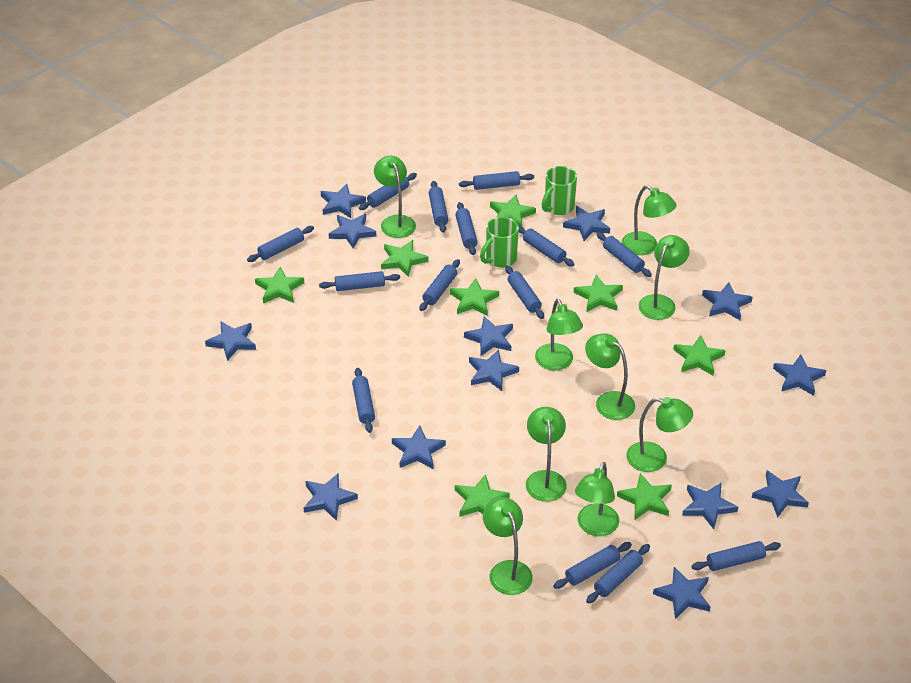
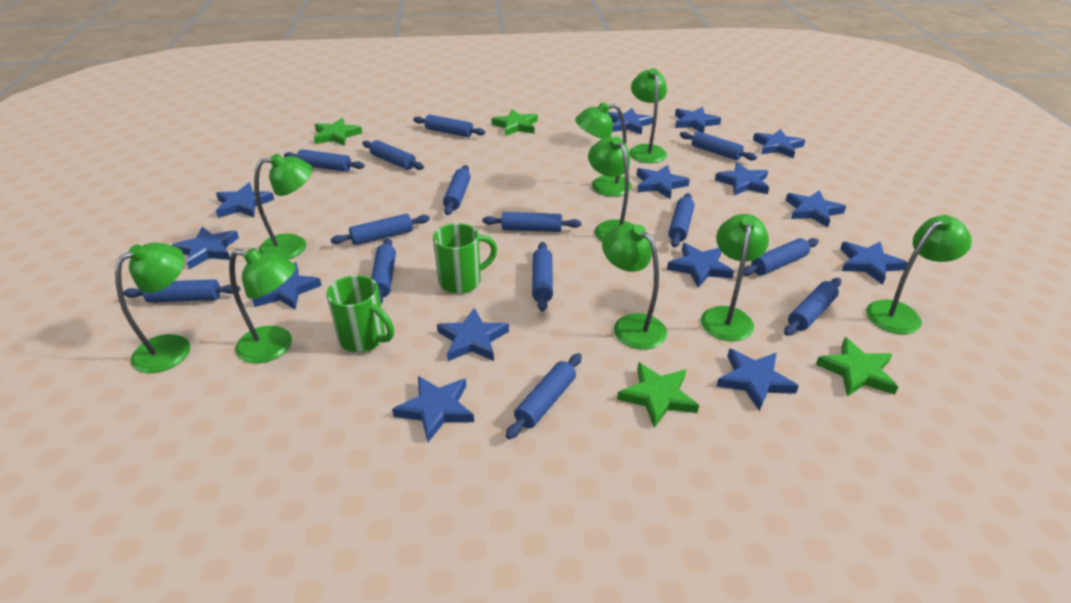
blue star: 13 -> 14
green star: 8 -> 4

